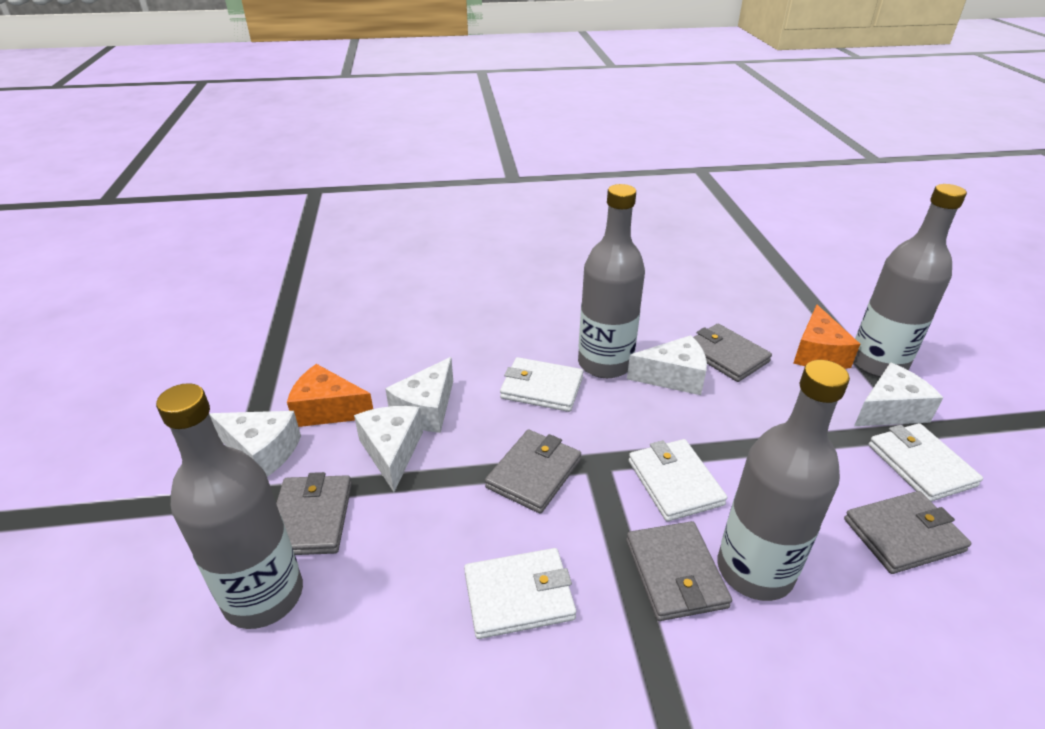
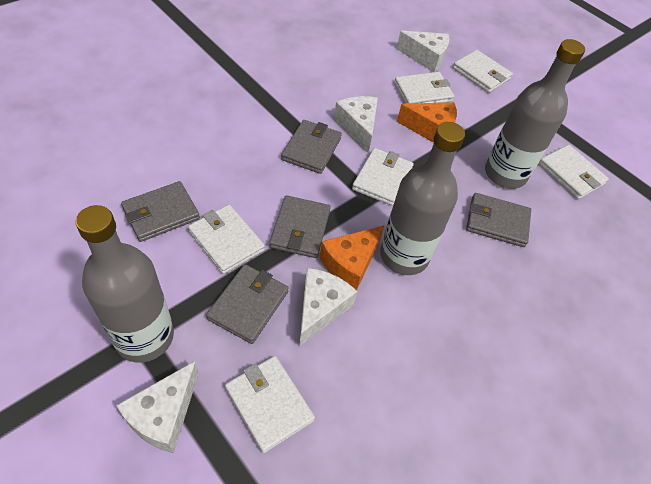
grey bottle: 4 -> 3
white cheese: 5 -> 4
white wallet: 4 -> 6

